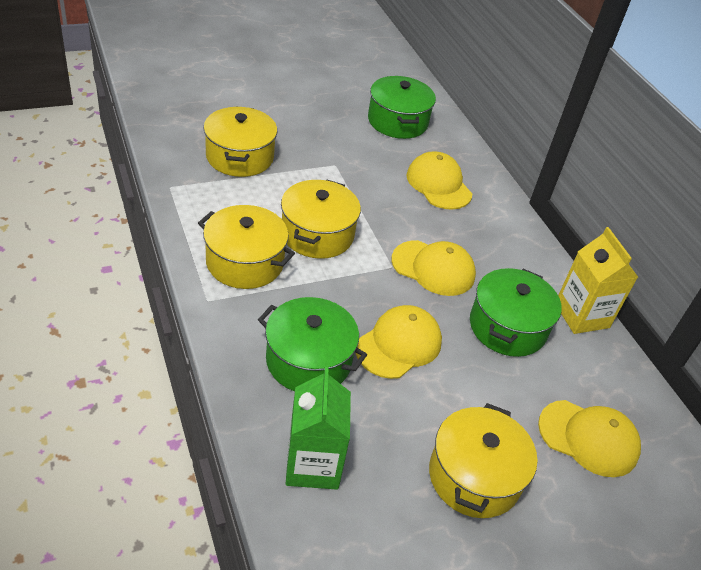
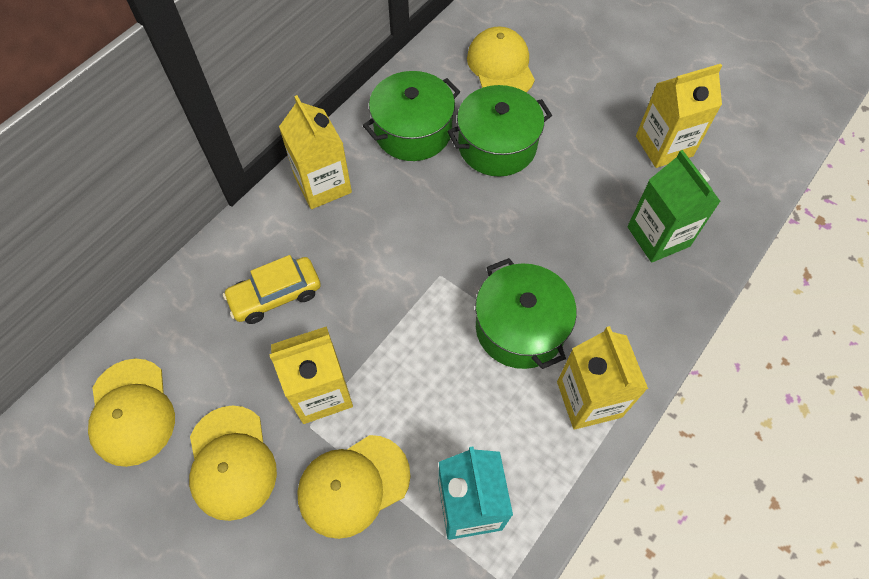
turquoise carton: 0 -> 1
yellow car: 0 -> 1
yellow carton: 1 -> 4
yellow pot: 4 -> 0

